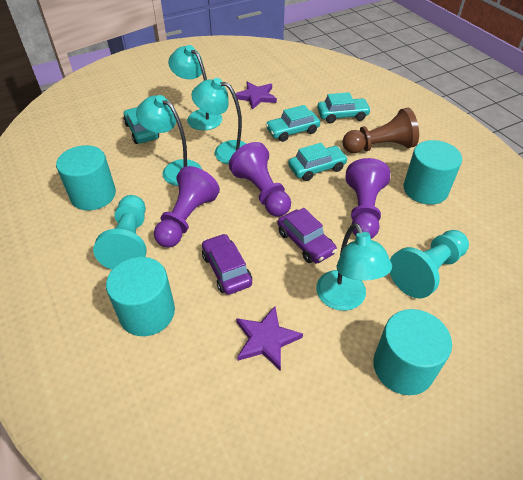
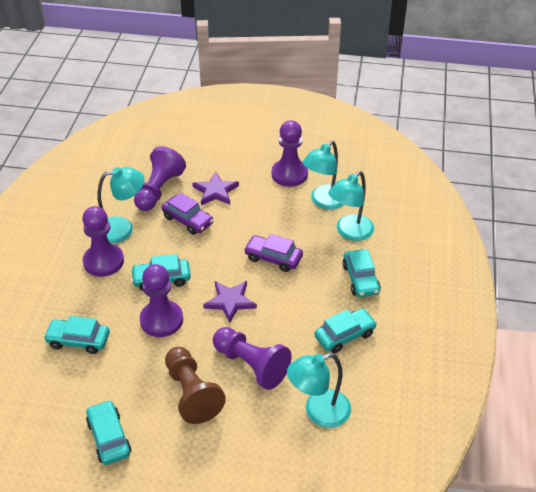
purple pawn: 3 -> 5
turquoise car: 4 -> 5
turquoise cylinder: 4 -> 0
turquoise pawn: 2 -> 0

